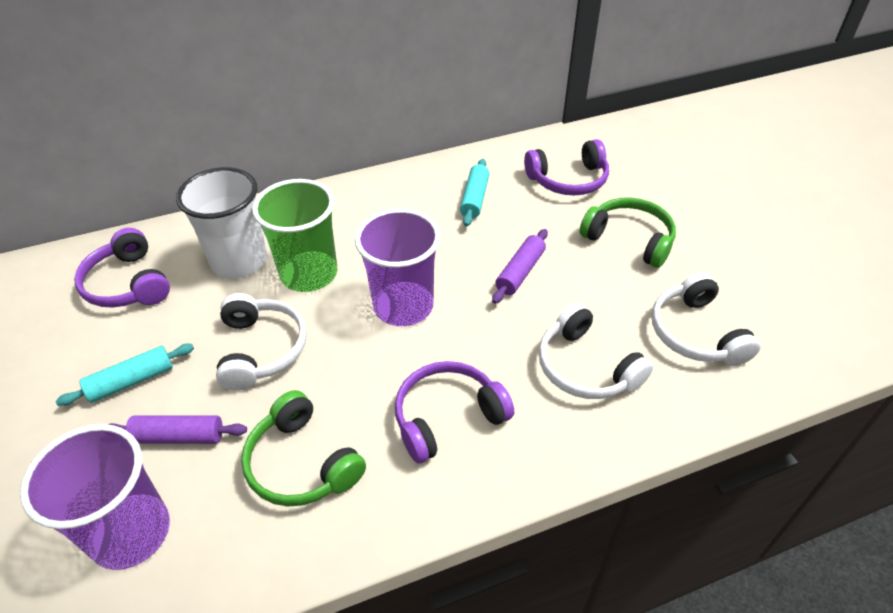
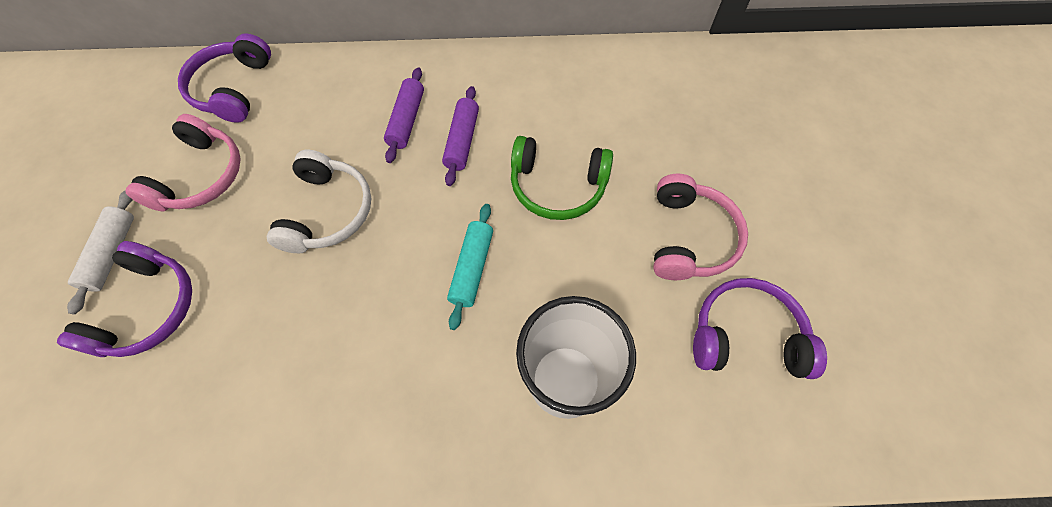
green cup: 1 -> 0
green headphones: 2 -> 1
pink headphones: 0 -> 2
purple cup: 2 -> 0
turquoise rolling pin: 2 -> 1
white headphones: 3 -> 1
white rolling pin: 0 -> 1

